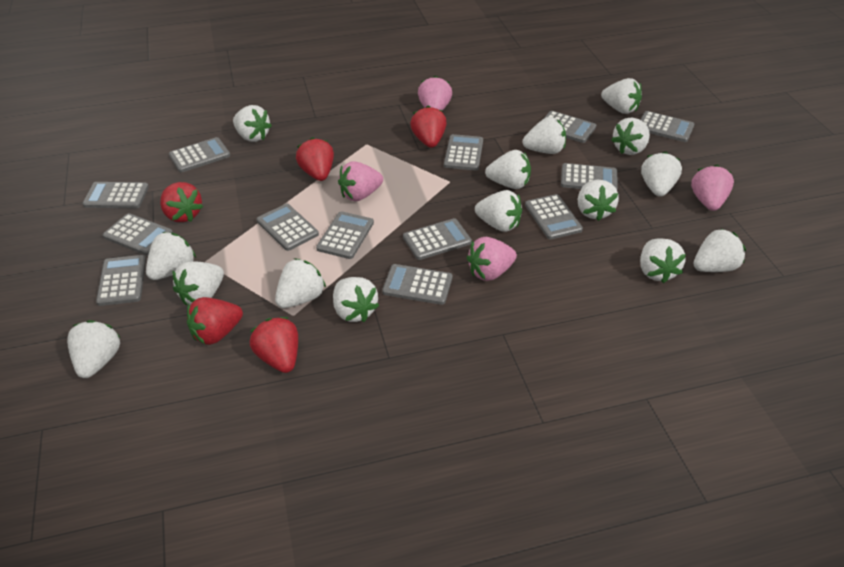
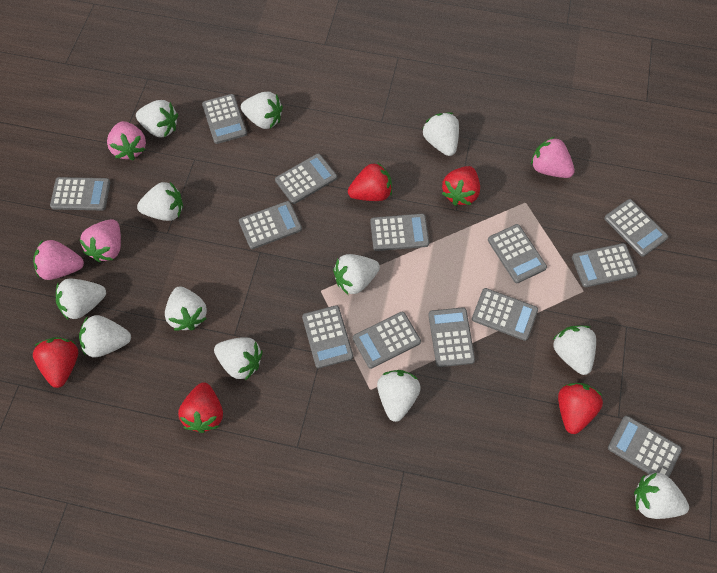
white strawberry: 15 -> 12

